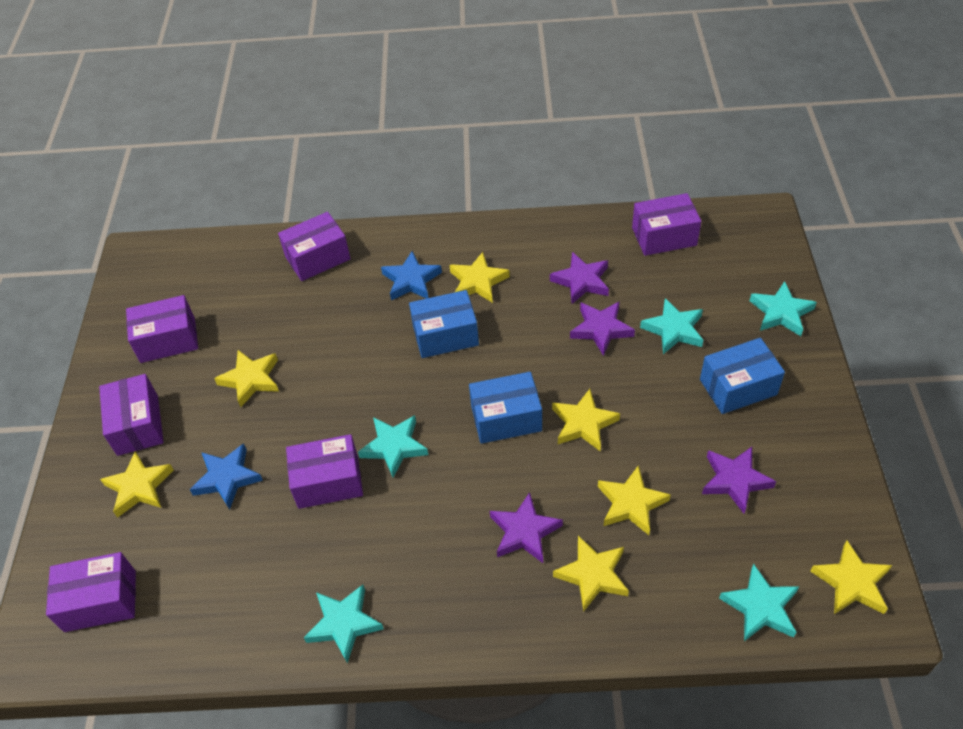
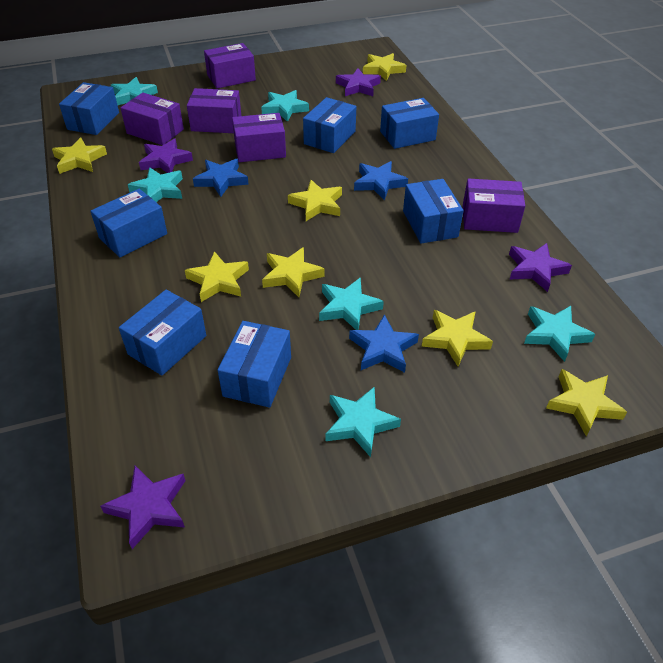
blue box: 3 -> 7
blue star: 2 -> 3
purple box: 6 -> 5
turquoise star: 5 -> 6

